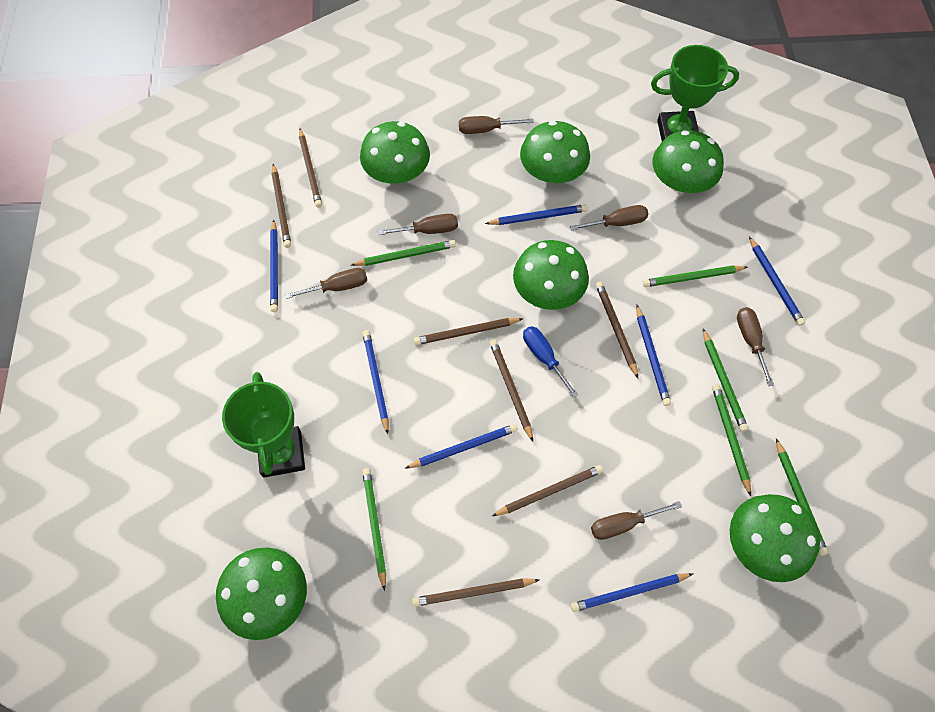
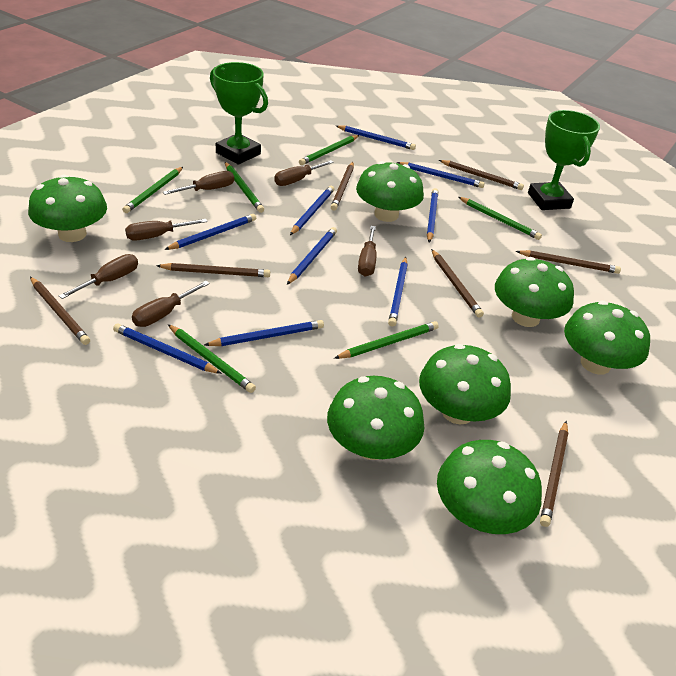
blue pencil: 7 -> 9
blue screwdriver: 1 -> 0
green mushroom: 6 -> 7

